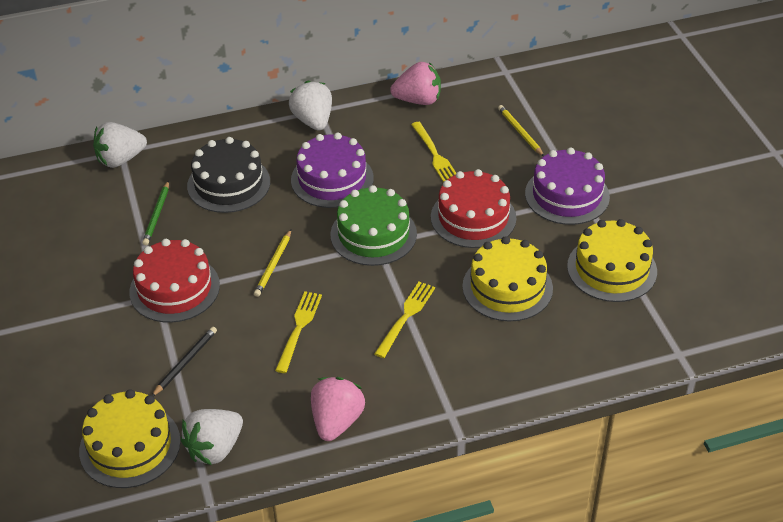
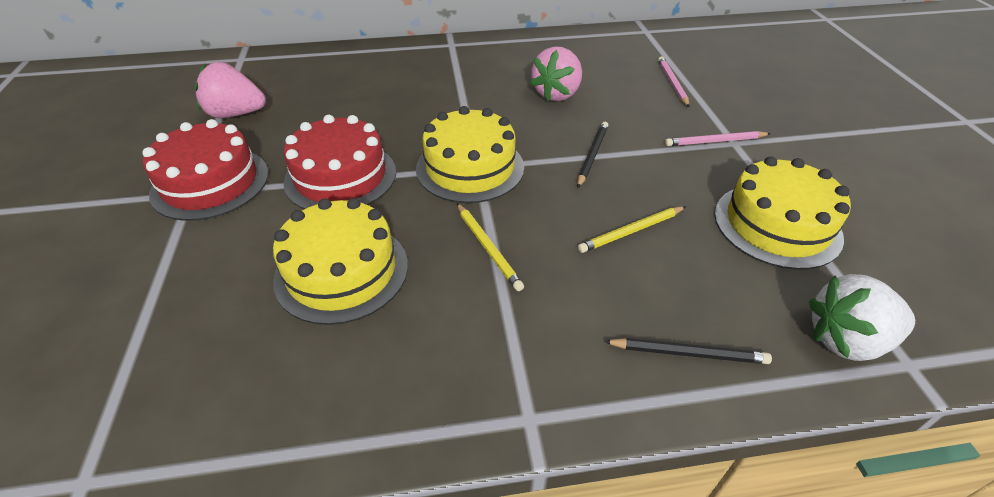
black cake: 1 -> 0
black pencil: 1 -> 2
green cake: 1 -> 0
green pencil: 1 -> 0
pink pencil: 0 -> 2
purple cake: 2 -> 0
white strawberry: 3 -> 1
yellow fork: 3 -> 0

